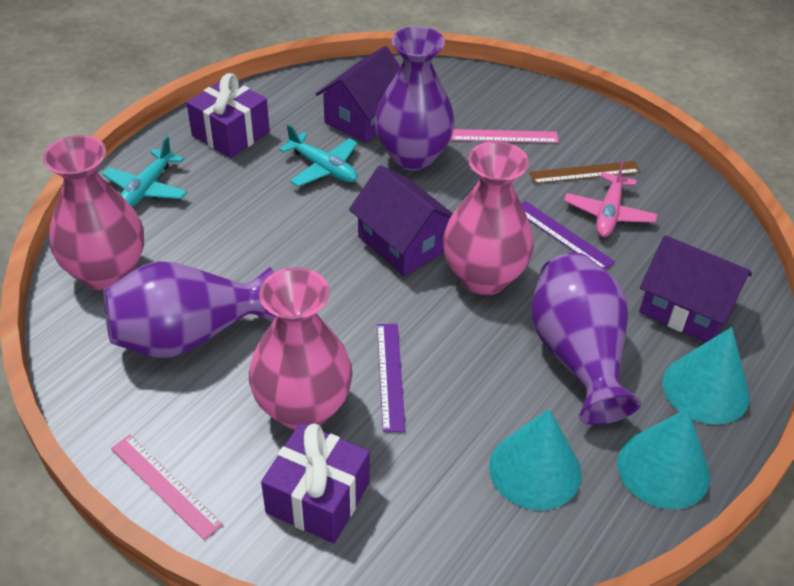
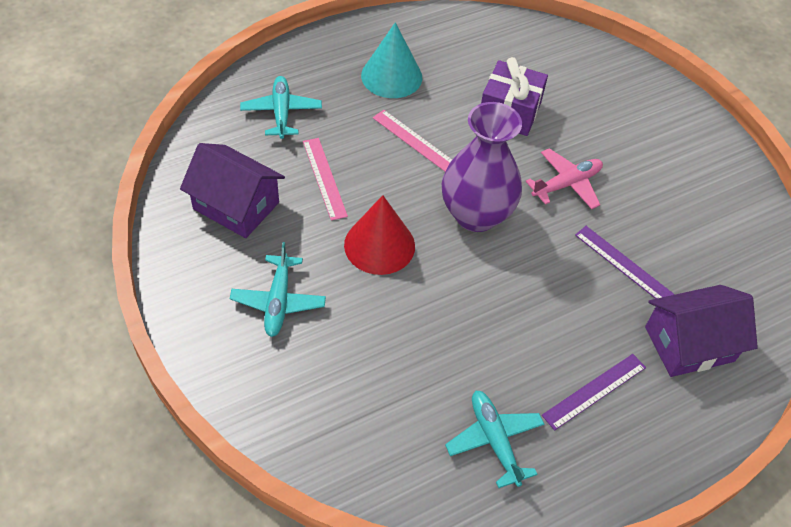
brown ruler: 1 -> 0
pink vase: 3 -> 0
purple gift: 2 -> 1
purple house: 3 -> 2
purple vase: 3 -> 1
red cone: 0 -> 1
turquoise cone: 3 -> 1
turquoise plane: 2 -> 3

